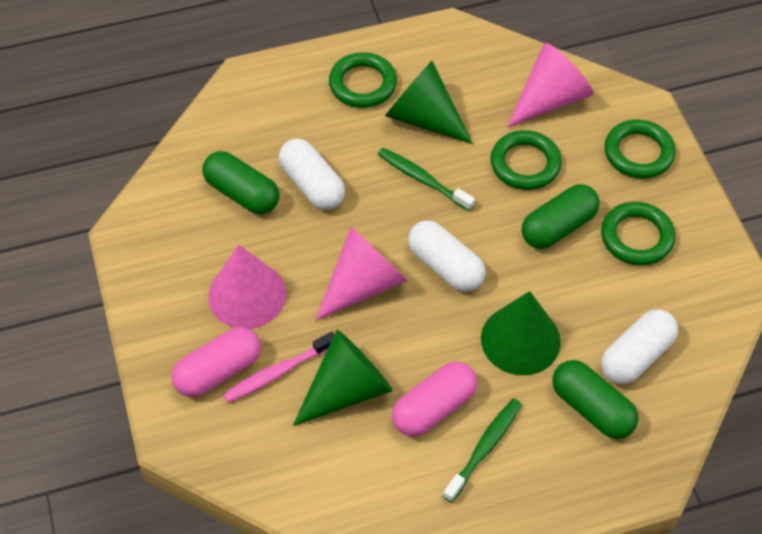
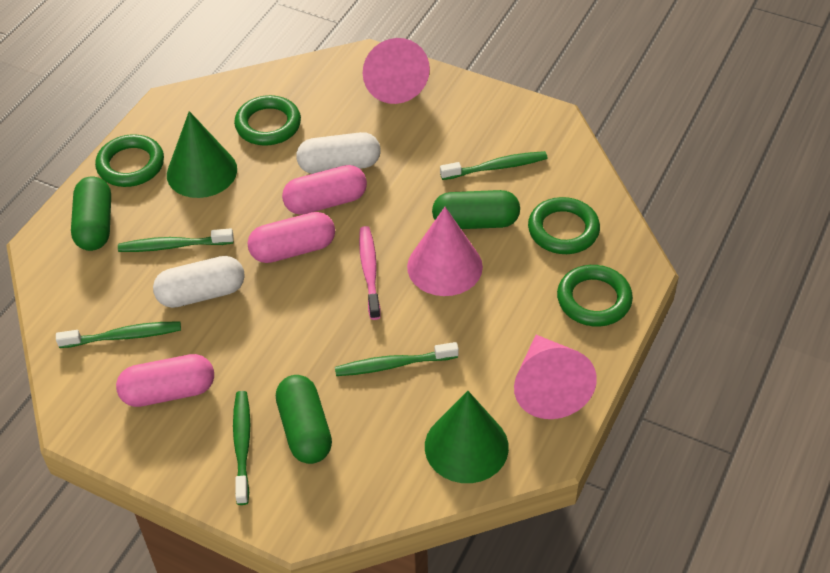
green cone: 3 -> 2
green toothbrush: 2 -> 5
pink capsule: 2 -> 3
white capsule: 3 -> 2

